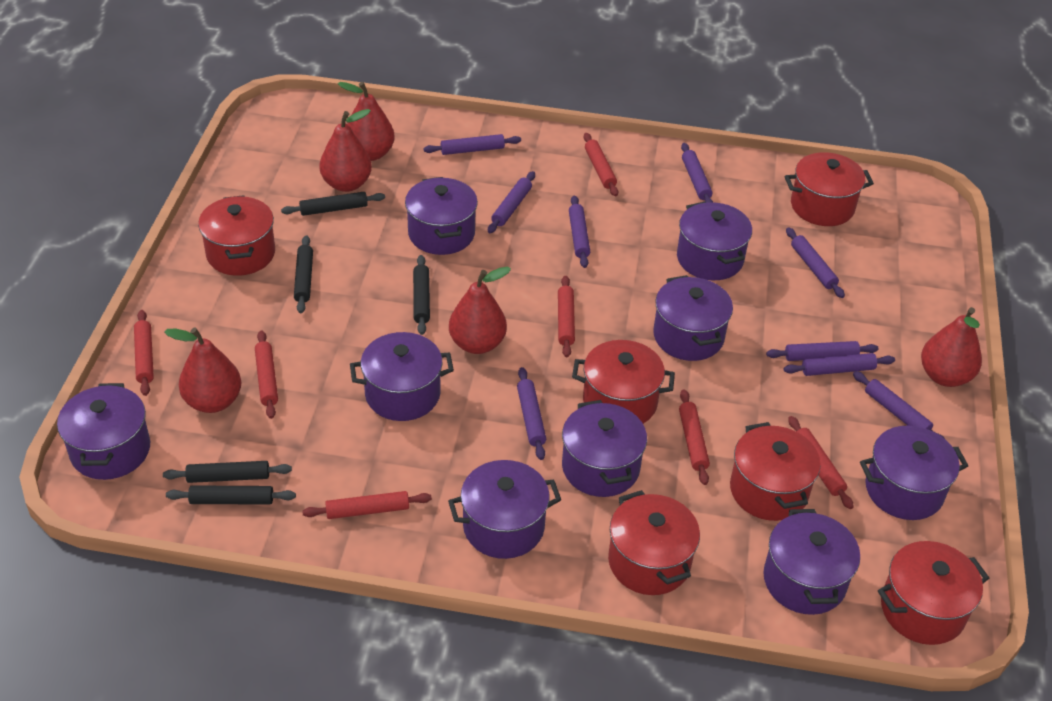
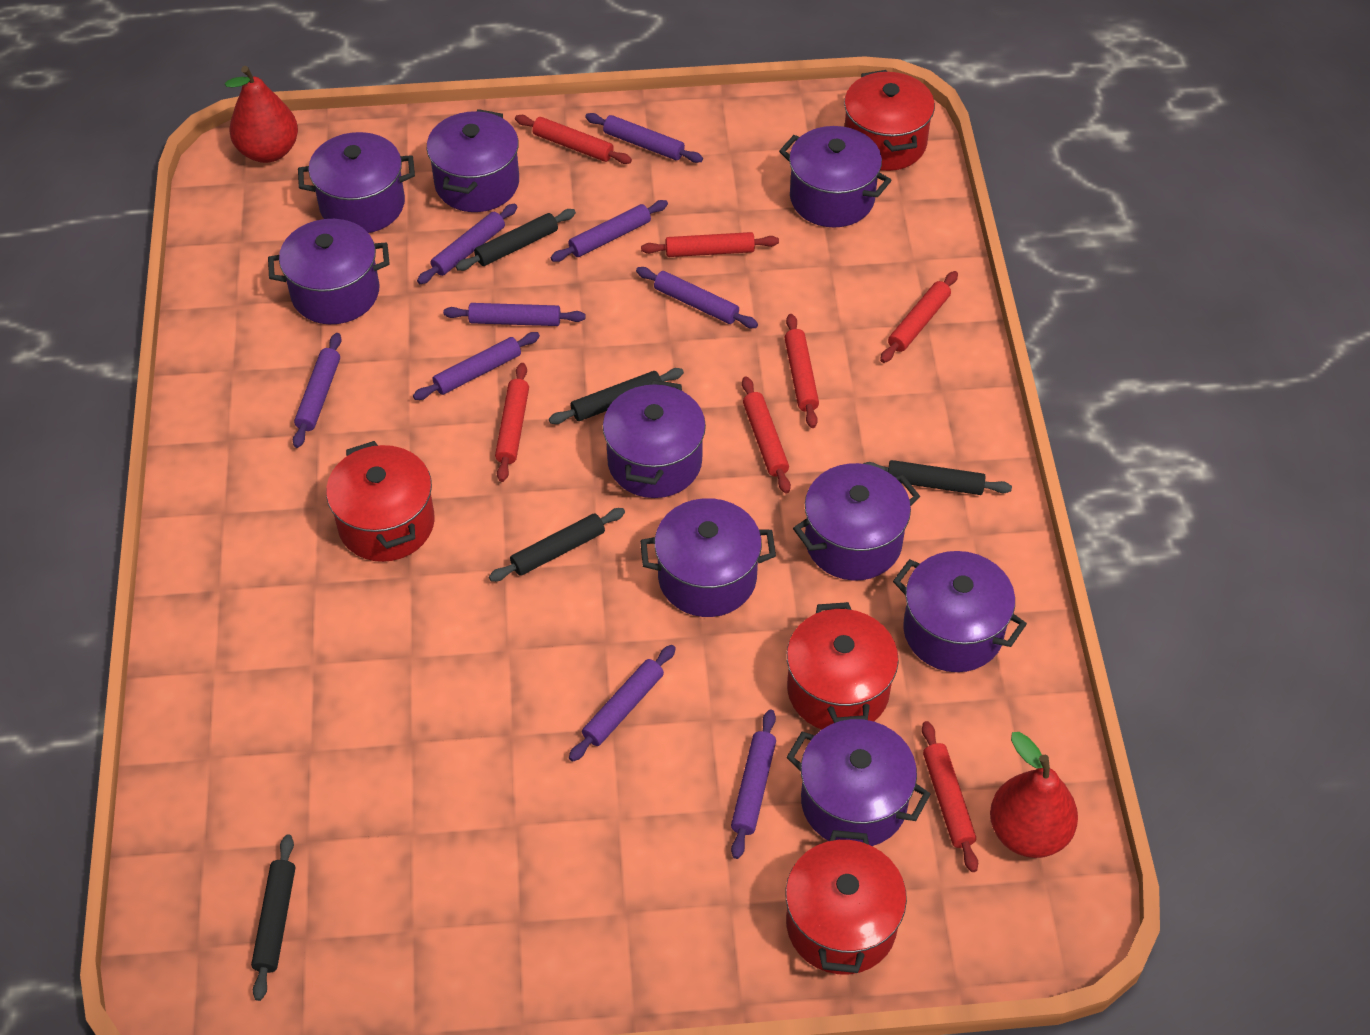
red pear: 5 -> 2
red pot: 6 -> 4

